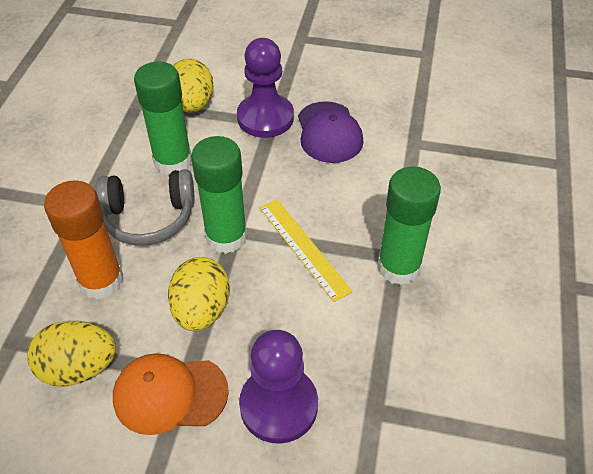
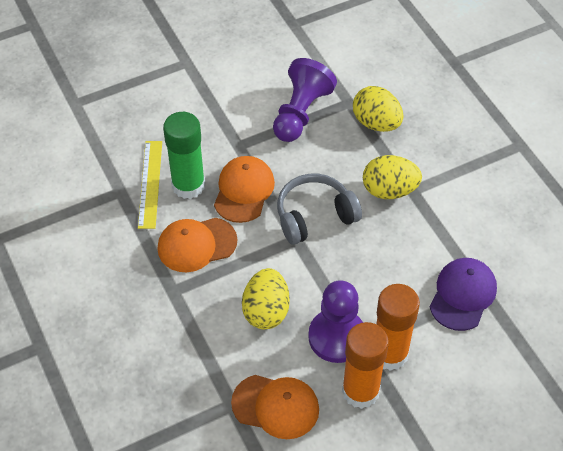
green glue stick: 3 -> 1
orange cap: 1 -> 3
orange glue stick: 1 -> 2

